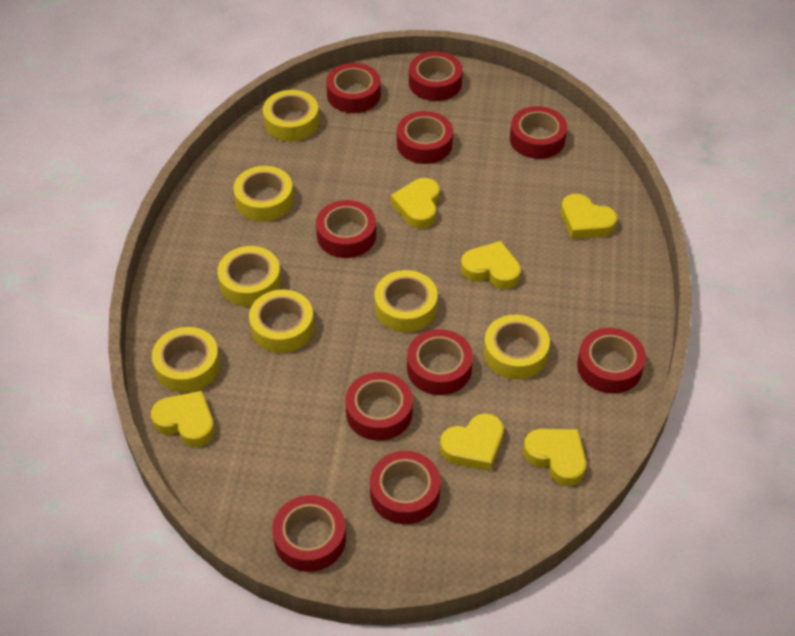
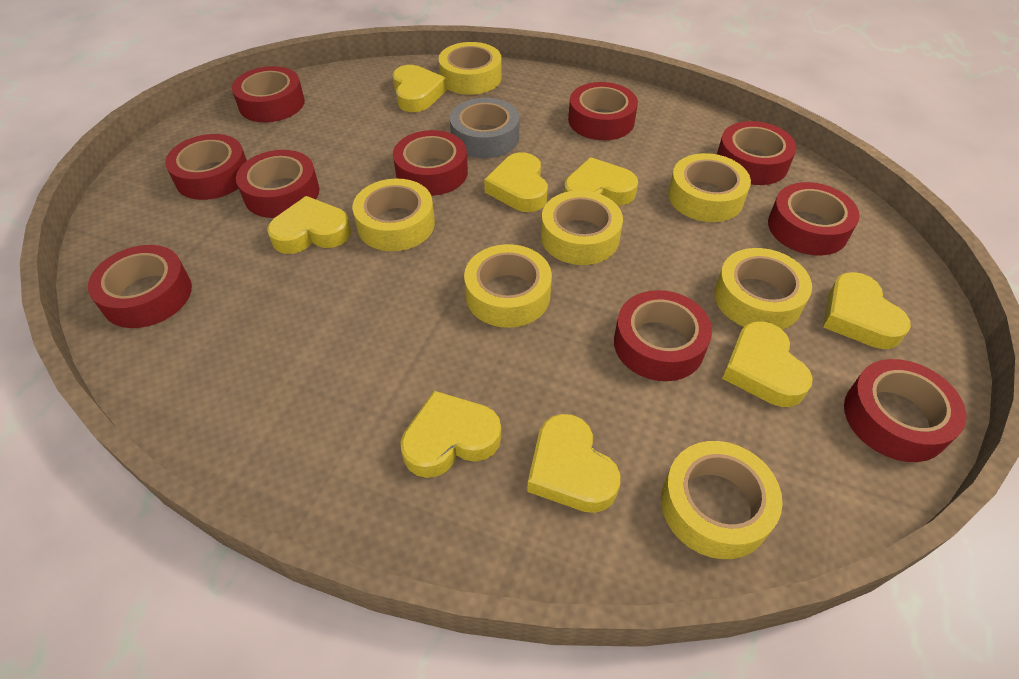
grey tape: 0 -> 1
yellow heart: 6 -> 8

